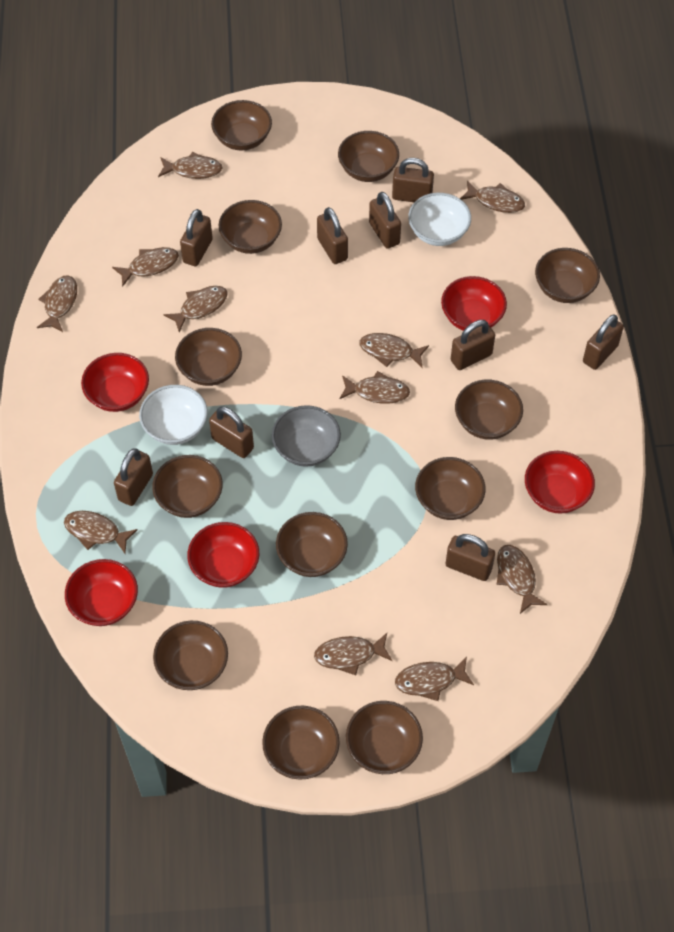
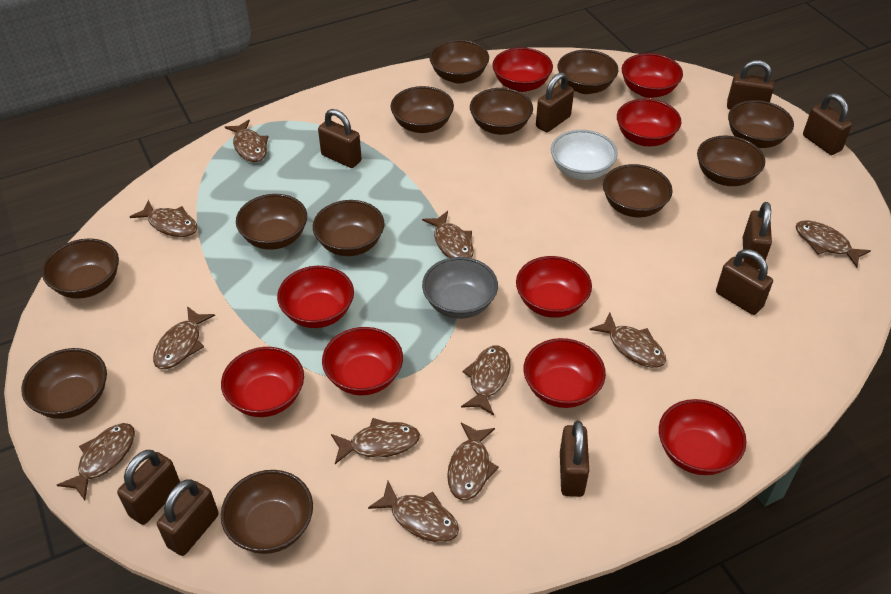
red bowl: 5 -> 9
white bowl: 2 -> 1

